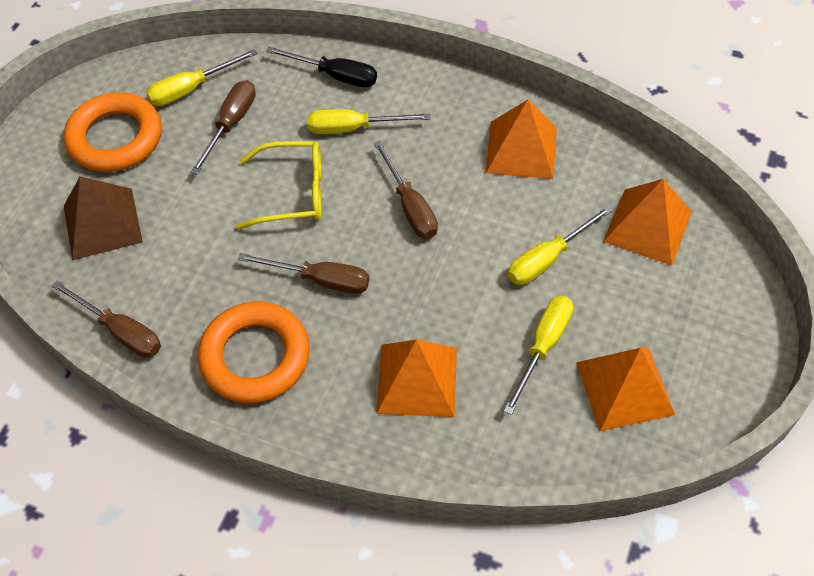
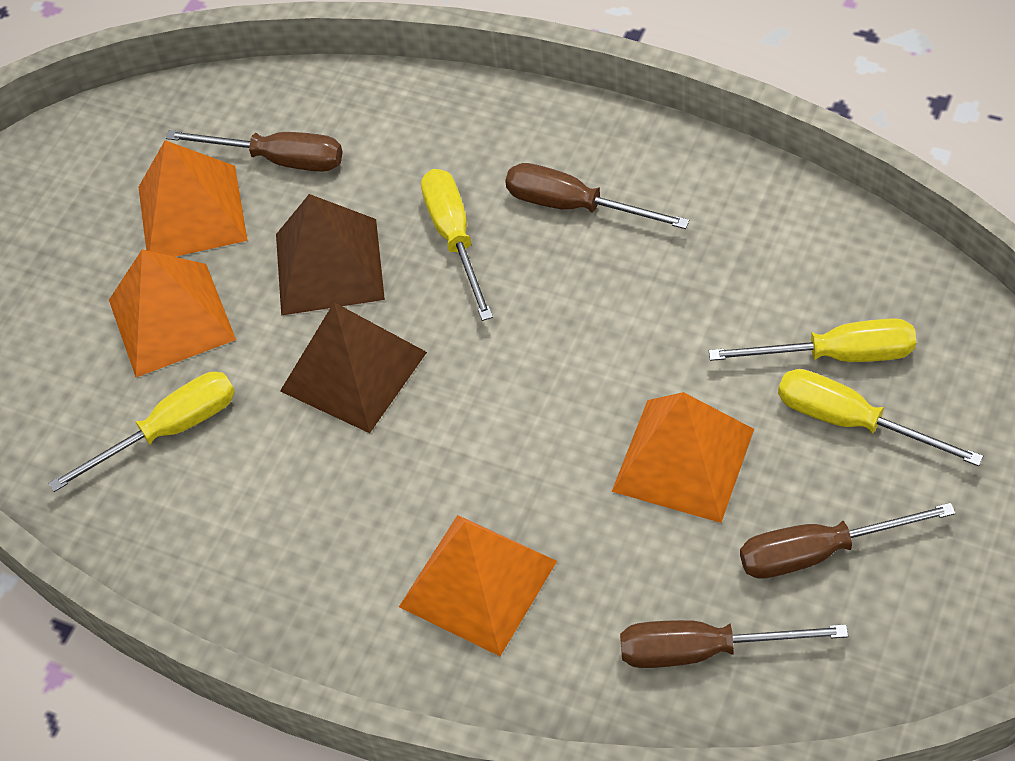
black screwdriver: 1 -> 0
brown pyramid: 1 -> 2
orange ring: 2 -> 0
yellow glasses: 1 -> 0

